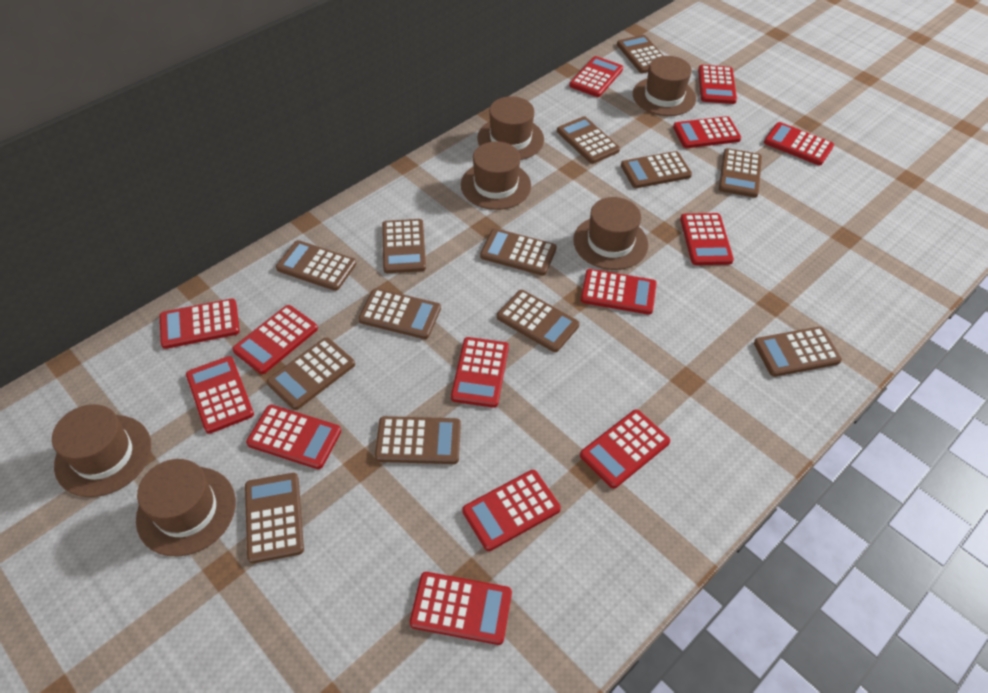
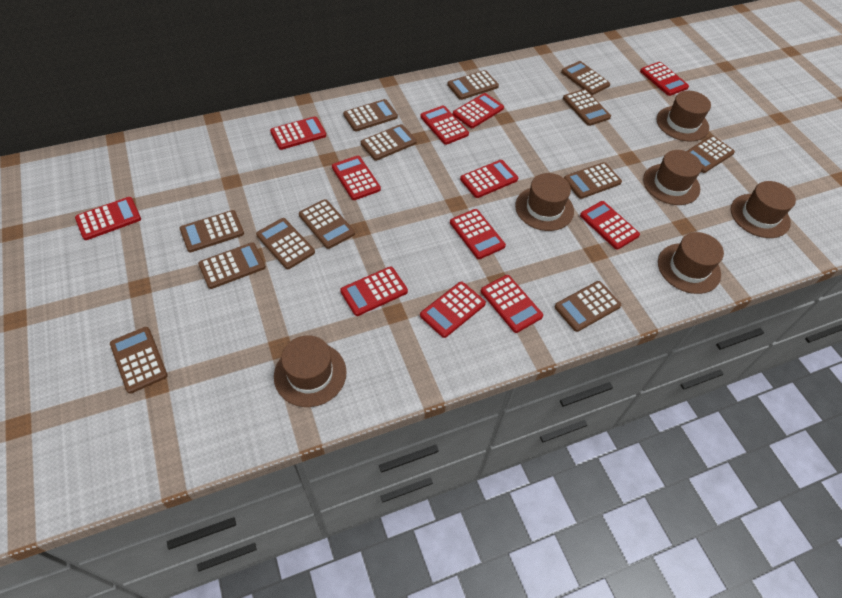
red calculator: 14 -> 12

